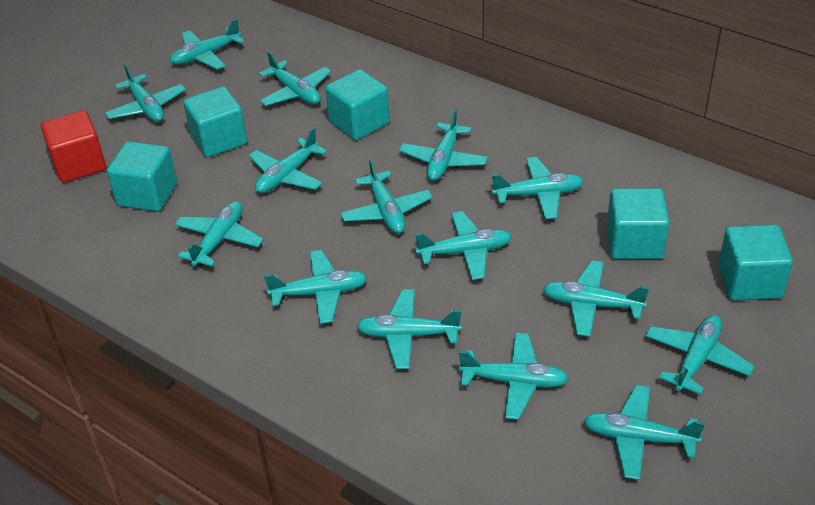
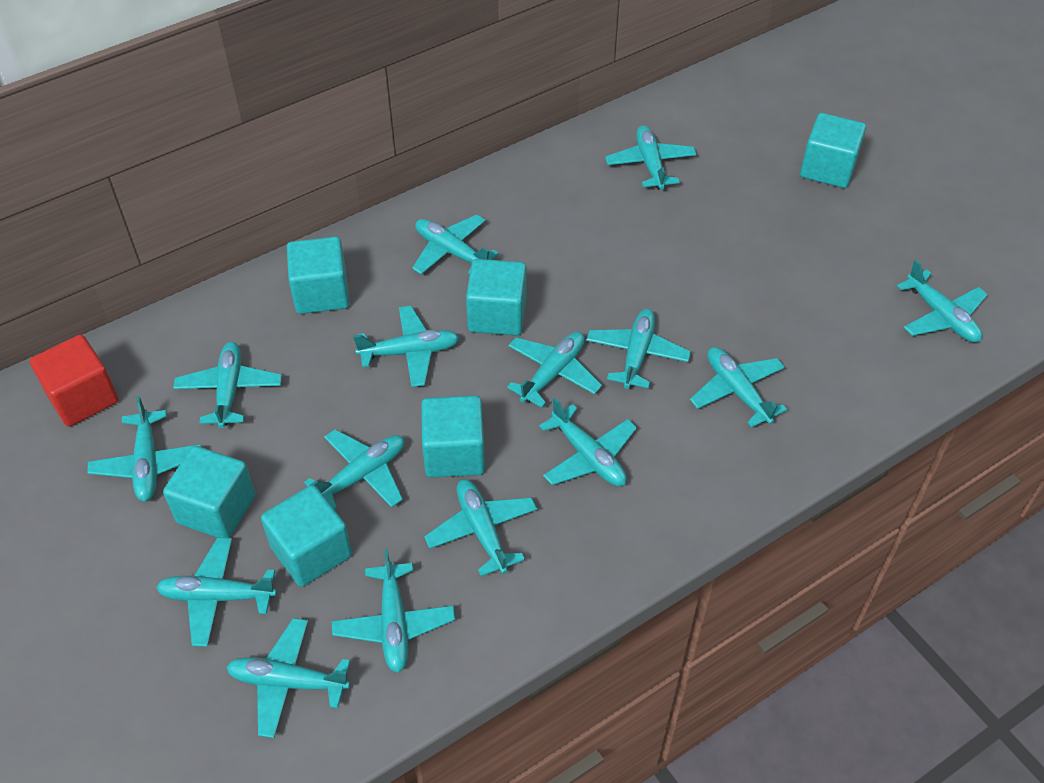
turquoise cube: 5 -> 6

